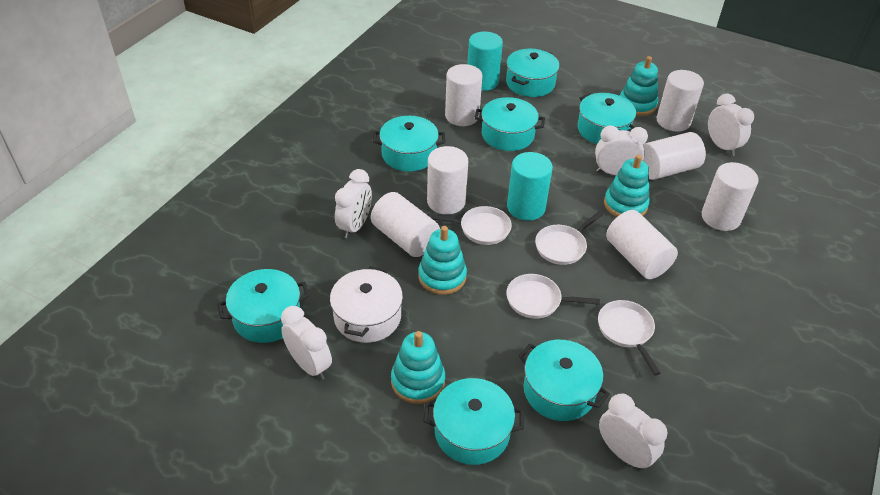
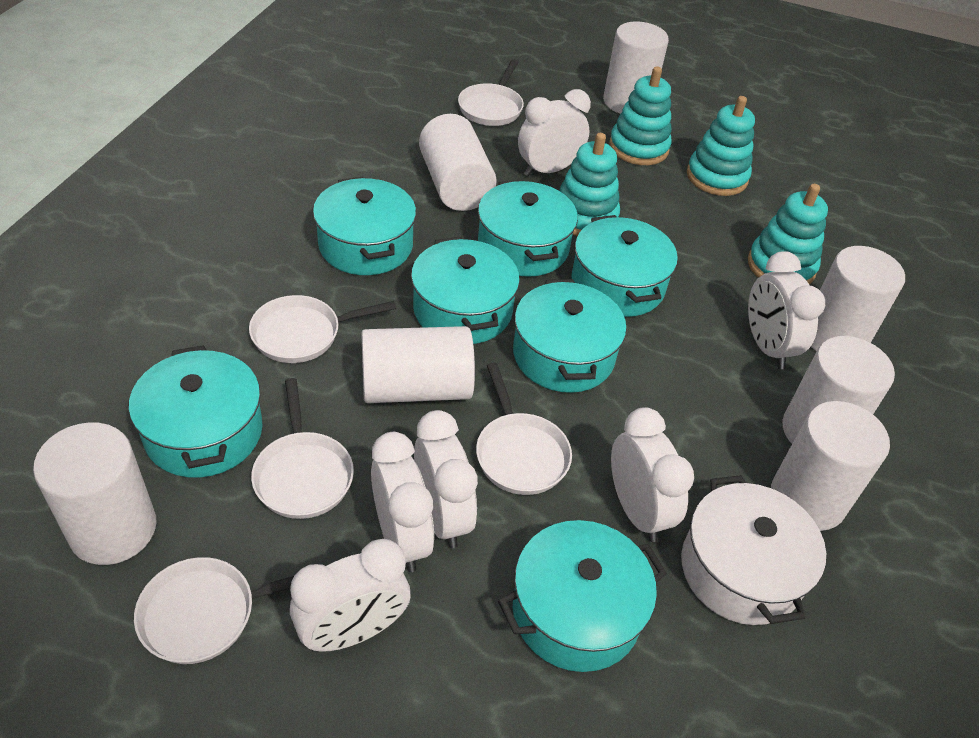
turquoise cylinder: 2 -> 0
white clock: 5 -> 6
white pan: 4 -> 5

